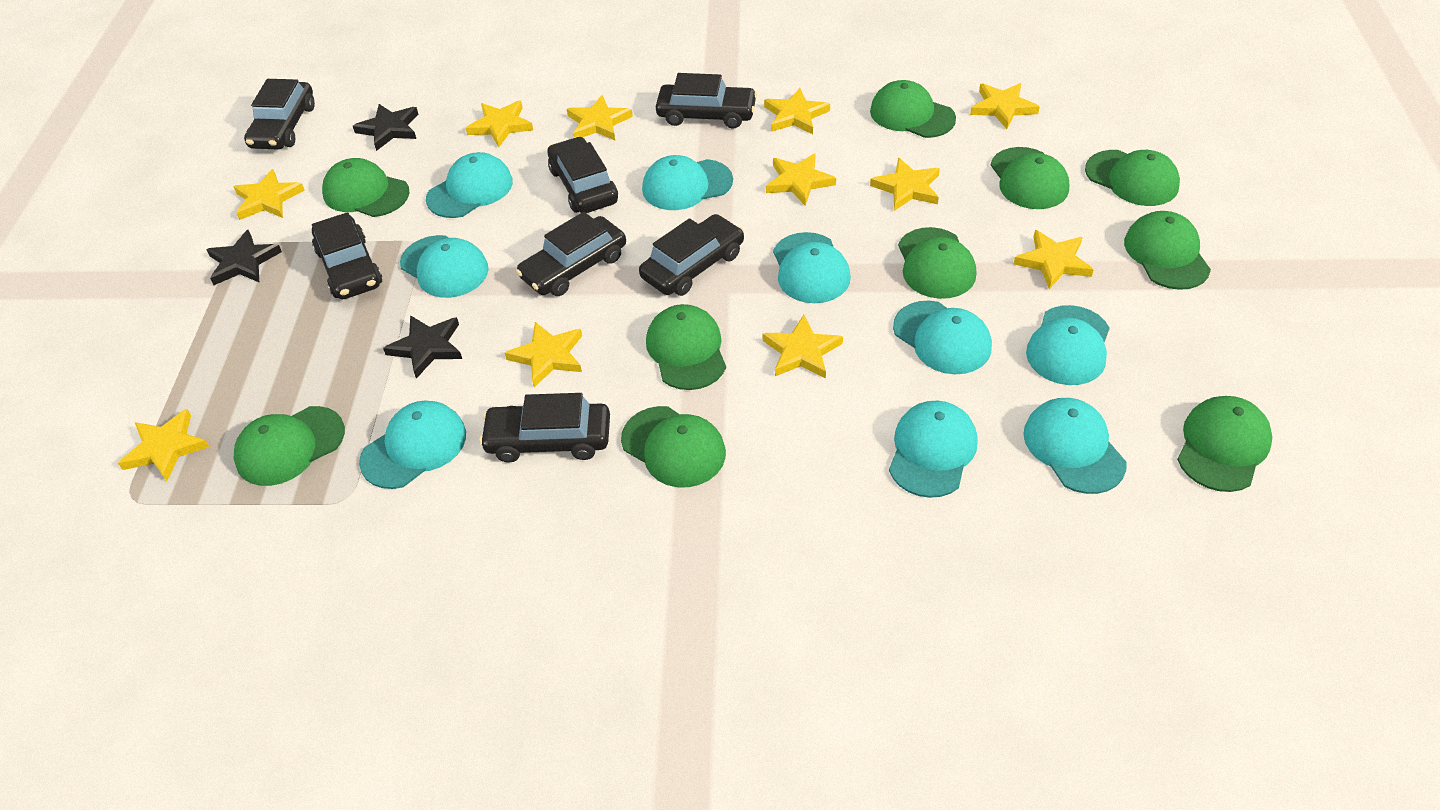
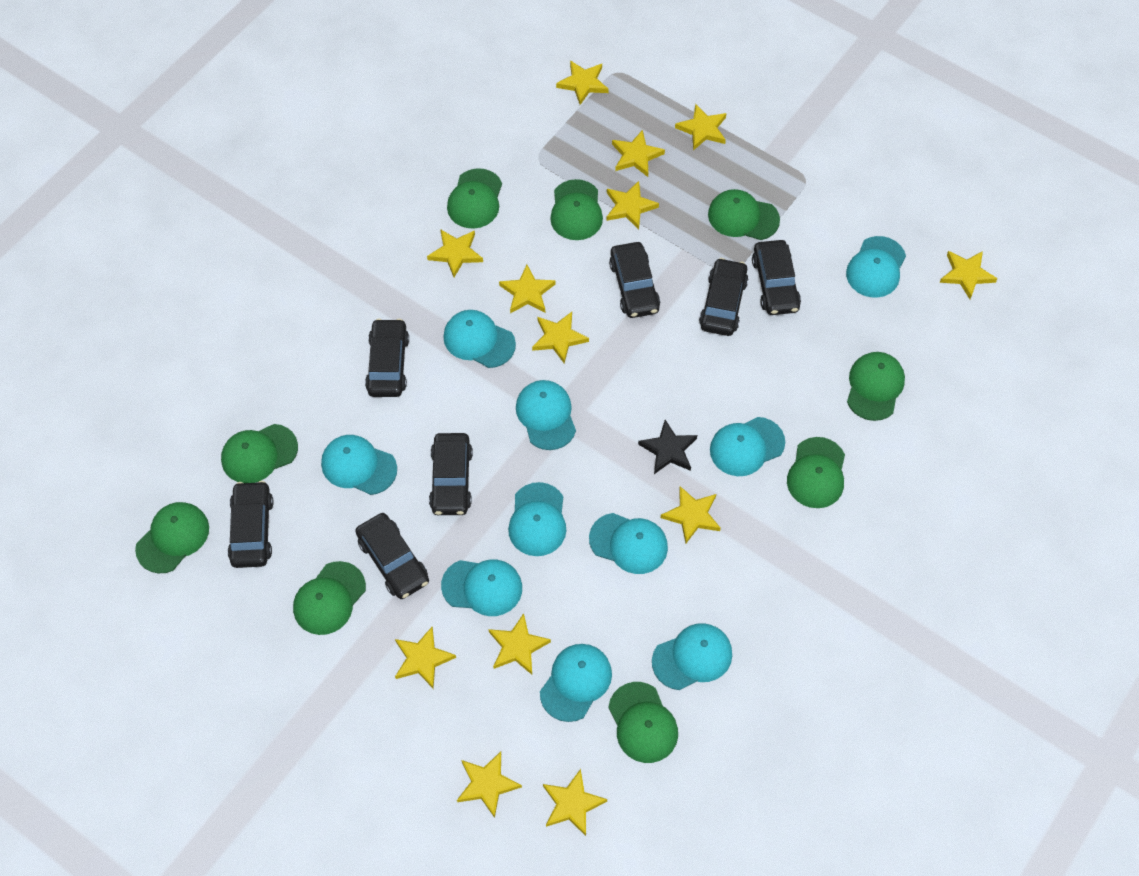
black star: 3 -> 1
green cap: 10 -> 9
turquoise cap: 9 -> 10
yellow star: 11 -> 13

